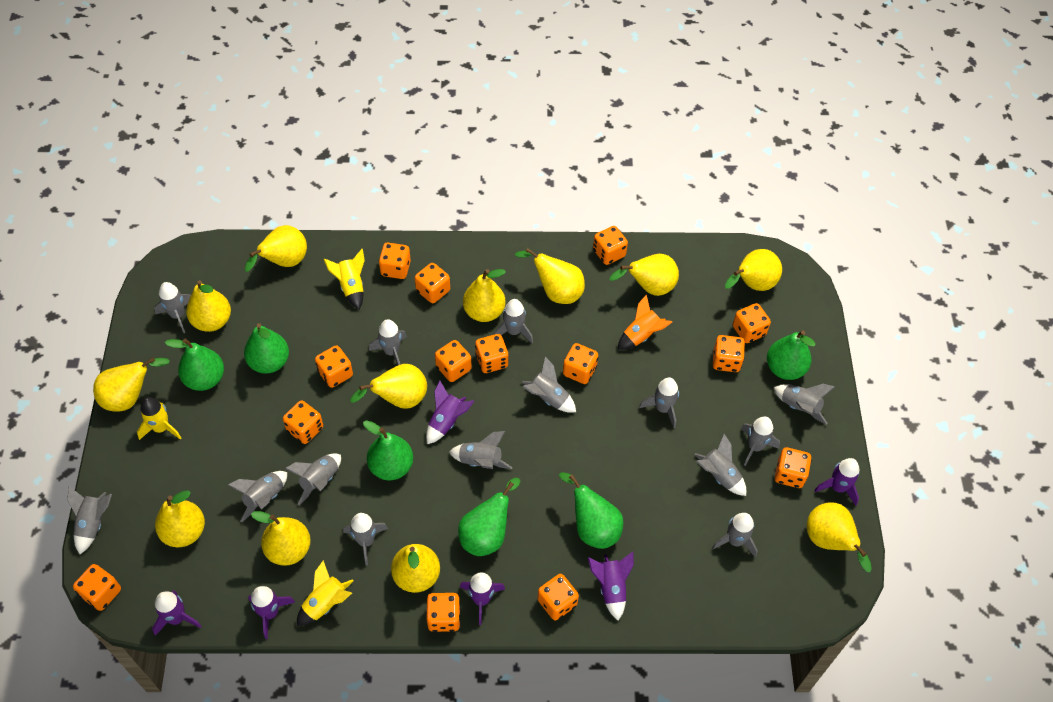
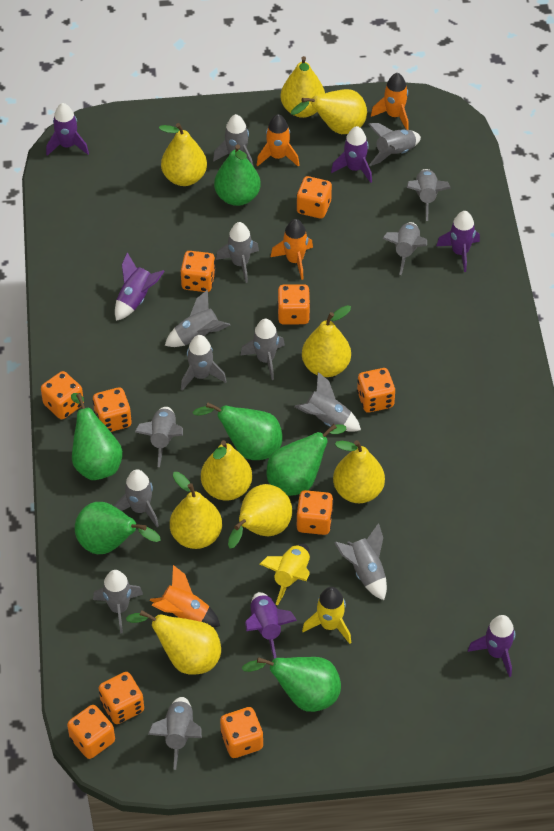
orange dice: 14 -> 10
orange rocket: 1 -> 4
yellow pear: 12 -> 9
yellow rocket: 3 -> 2

